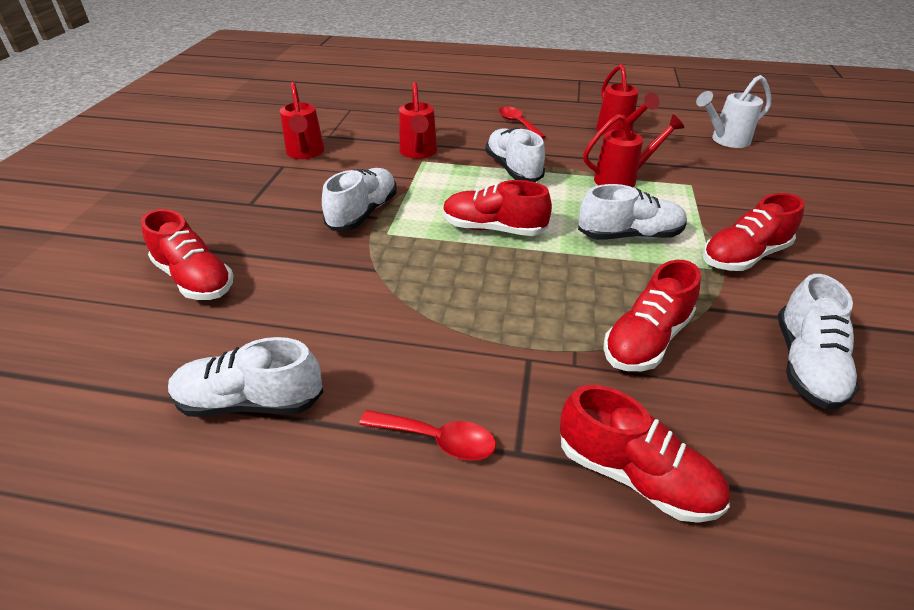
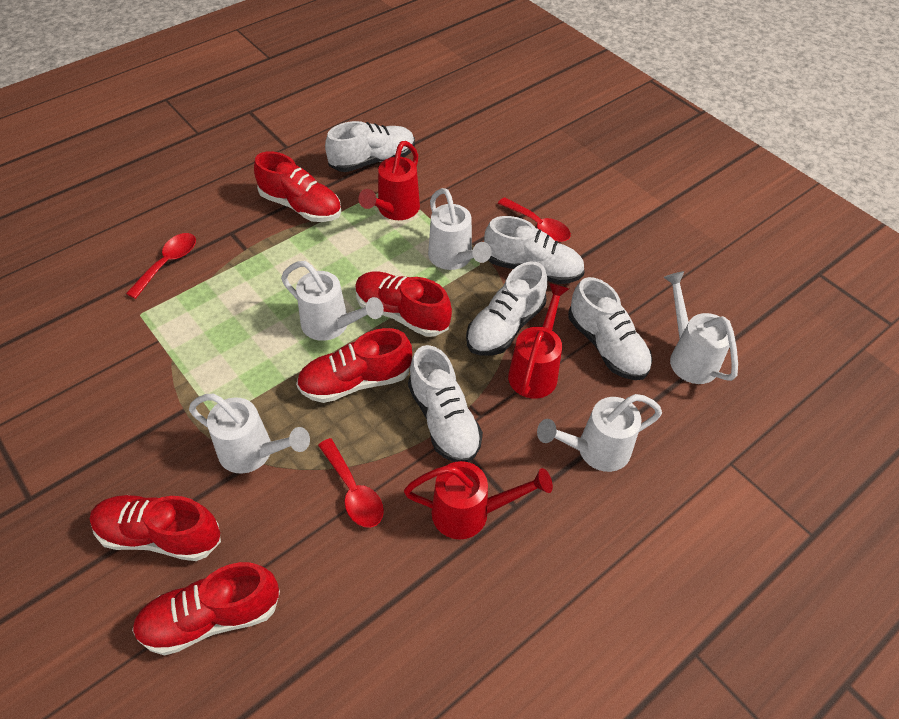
red spoon: 2 -> 3
red watering can: 4 -> 3
white watering can: 1 -> 5

